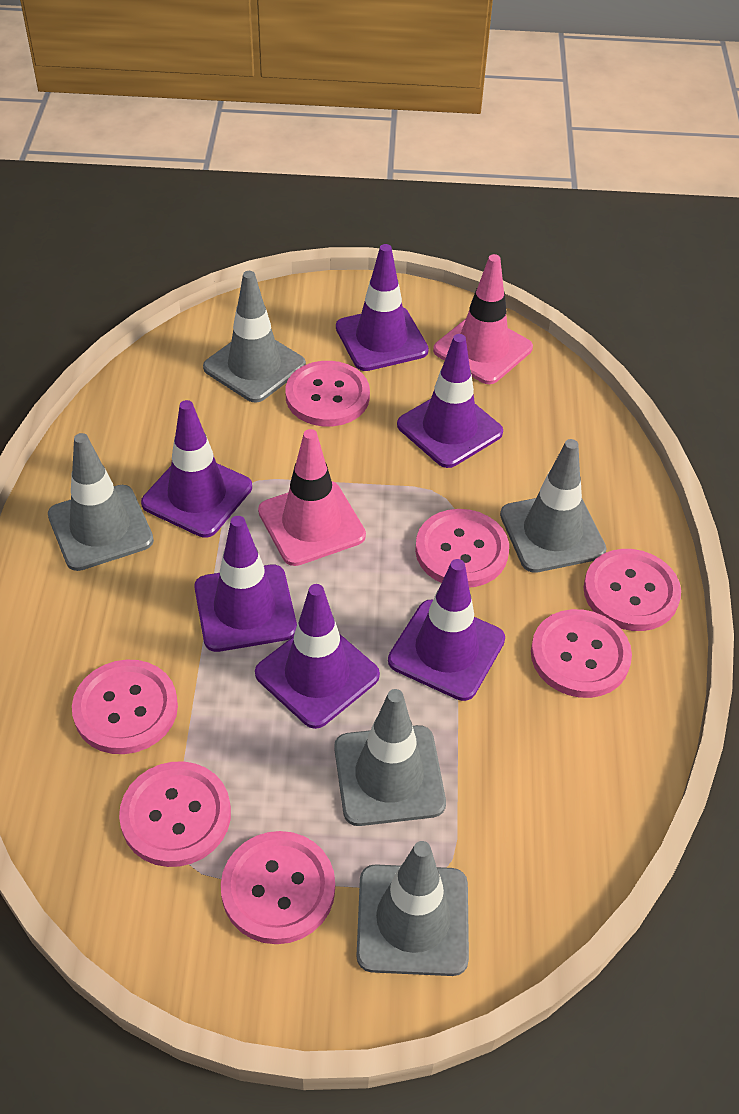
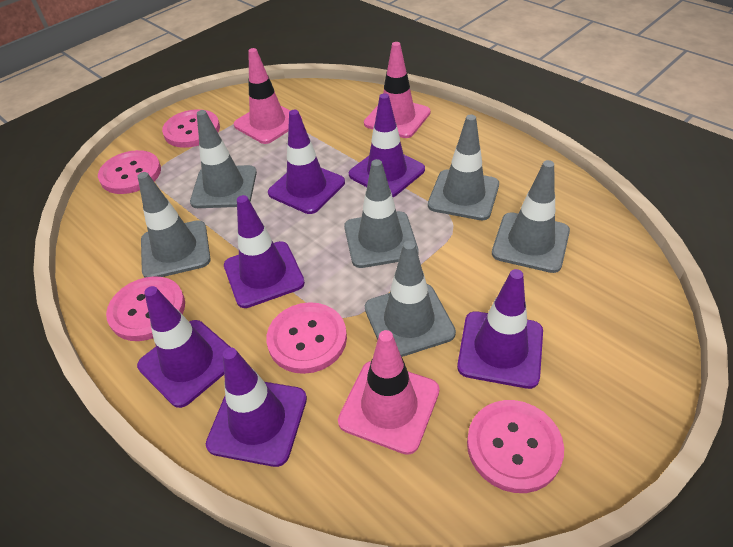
grey traffic cone: 5 -> 6
pink button: 7 -> 5
pink traffic cone: 2 -> 3

